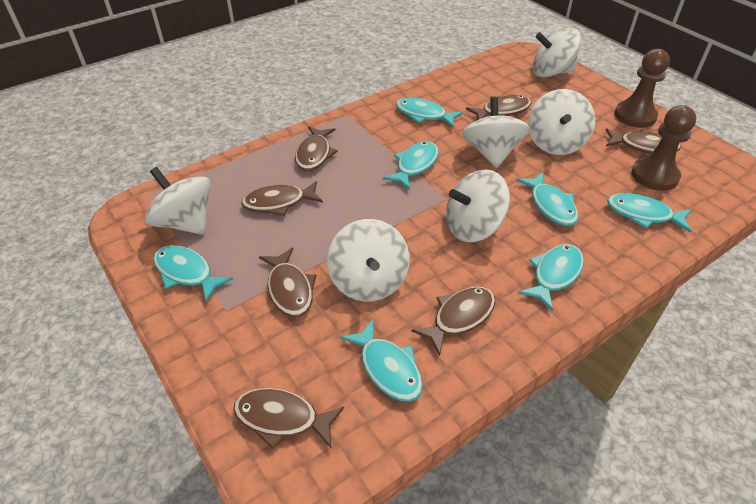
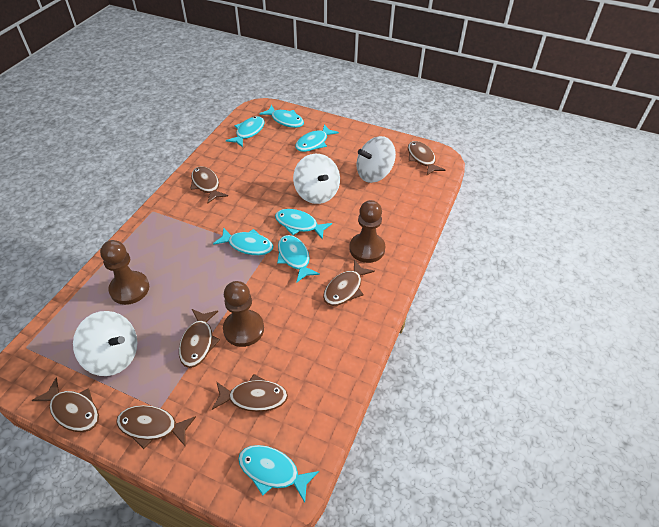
brown pawn: 2 -> 3
white spinning top: 6 -> 3

